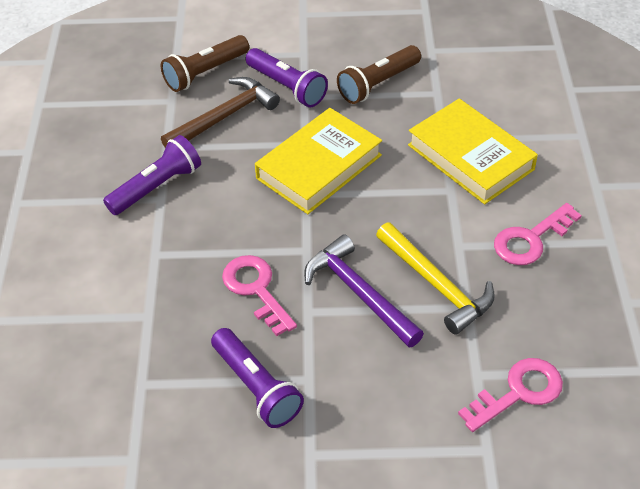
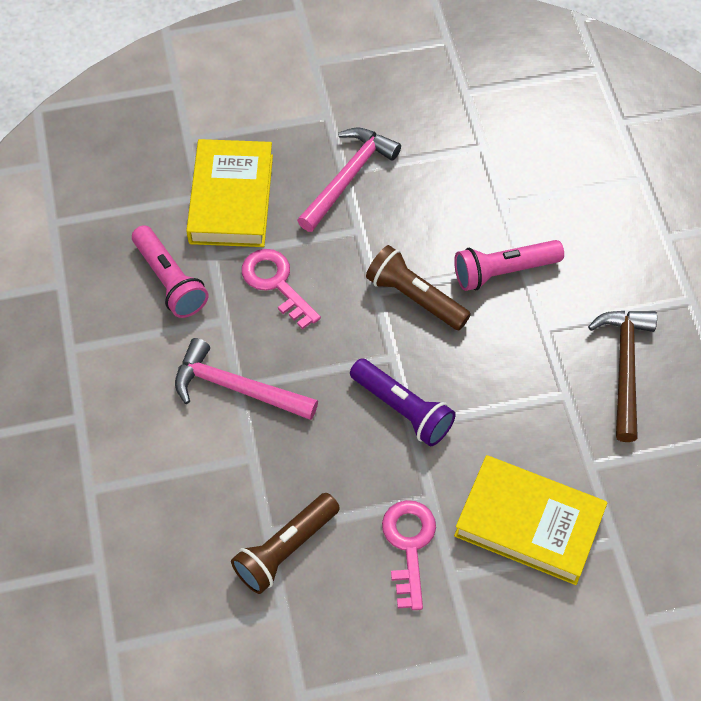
pink flashlight: 0 -> 2
pink hammer: 0 -> 2
pink key: 3 -> 2
purple flashlight: 3 -> 1
purple hammer: 1 -> 0
yellow hammer: 1 -> 0

